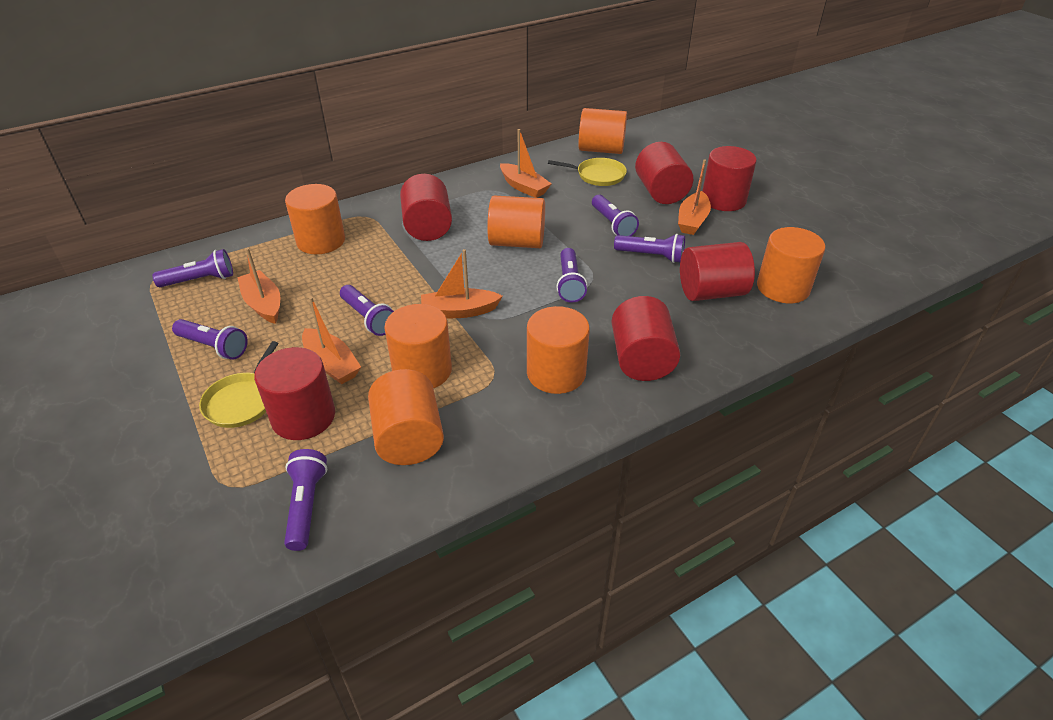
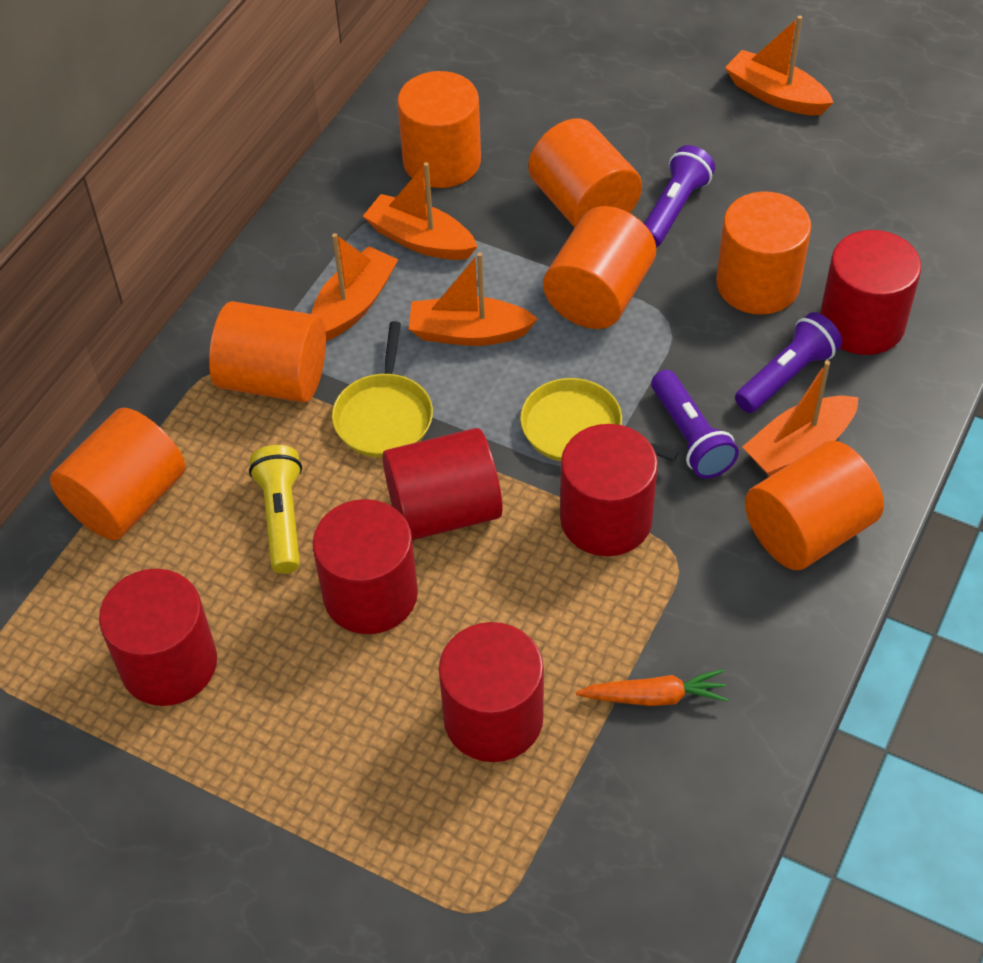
orange carrot: 0 -> 1
purple flashlight: 7 -> 3
yellow flashlight: 0 -> 1

